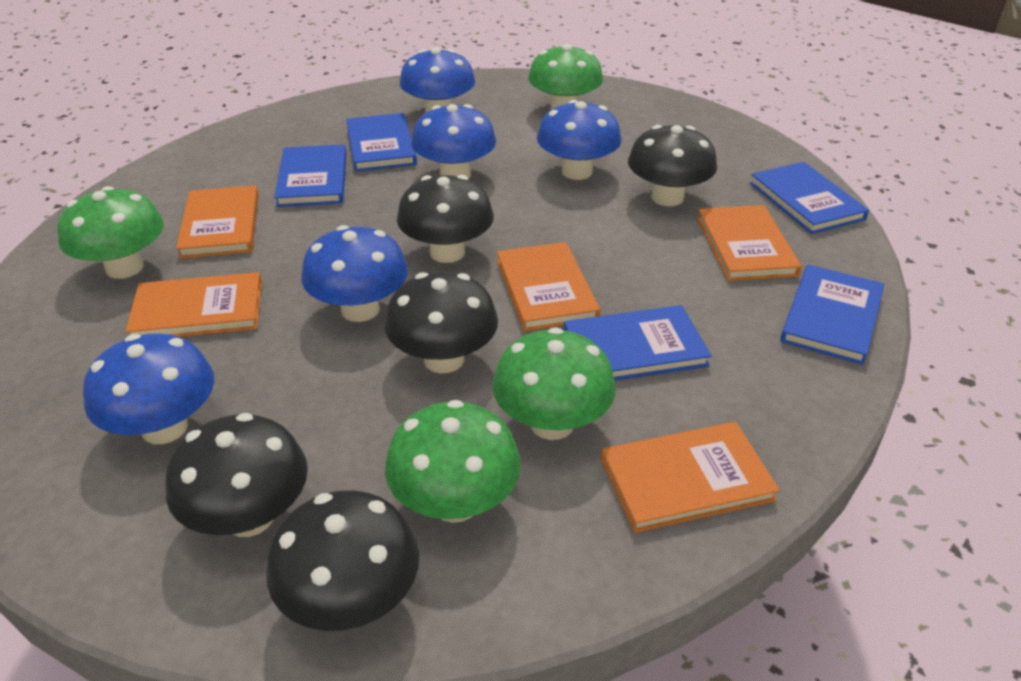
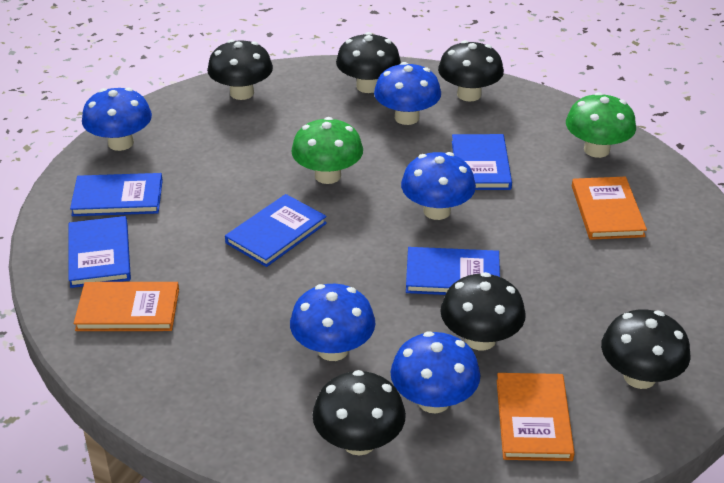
black mushroom: 5 -> 6
green mushroom: 4 -> 2
orange book: 5 -> 3

